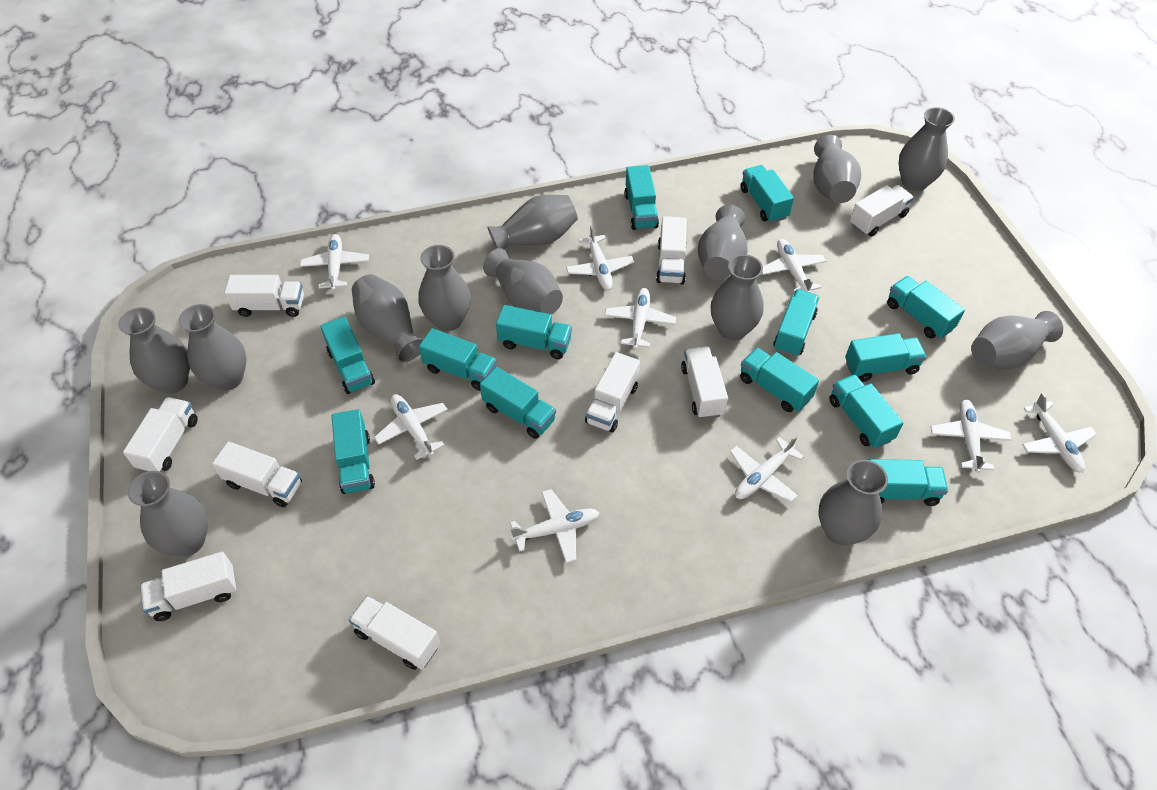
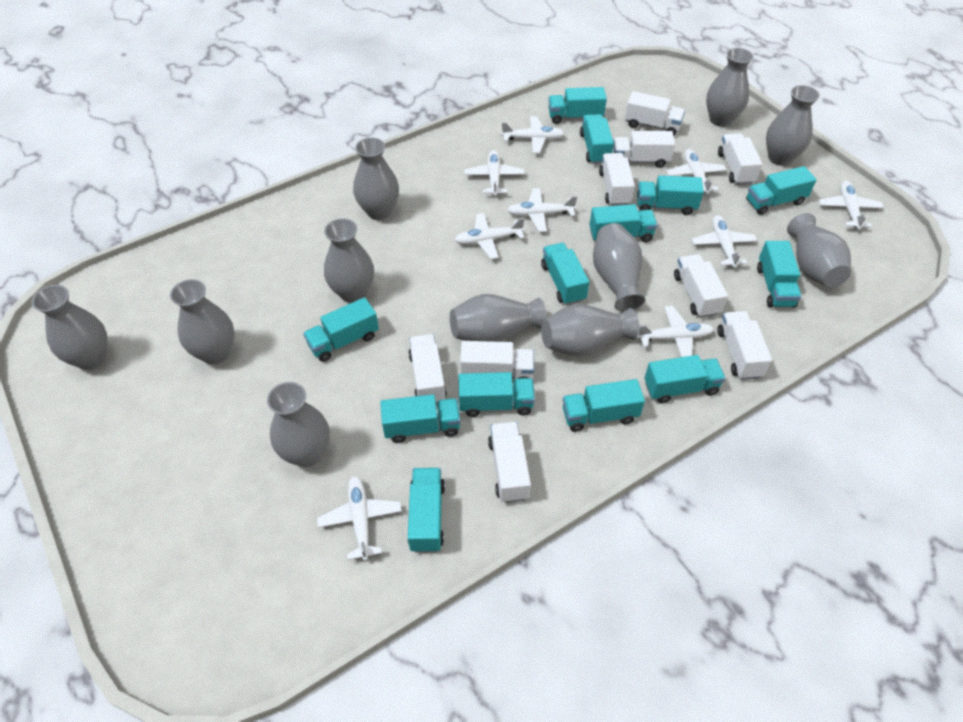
grey vase: 13 -> 11

